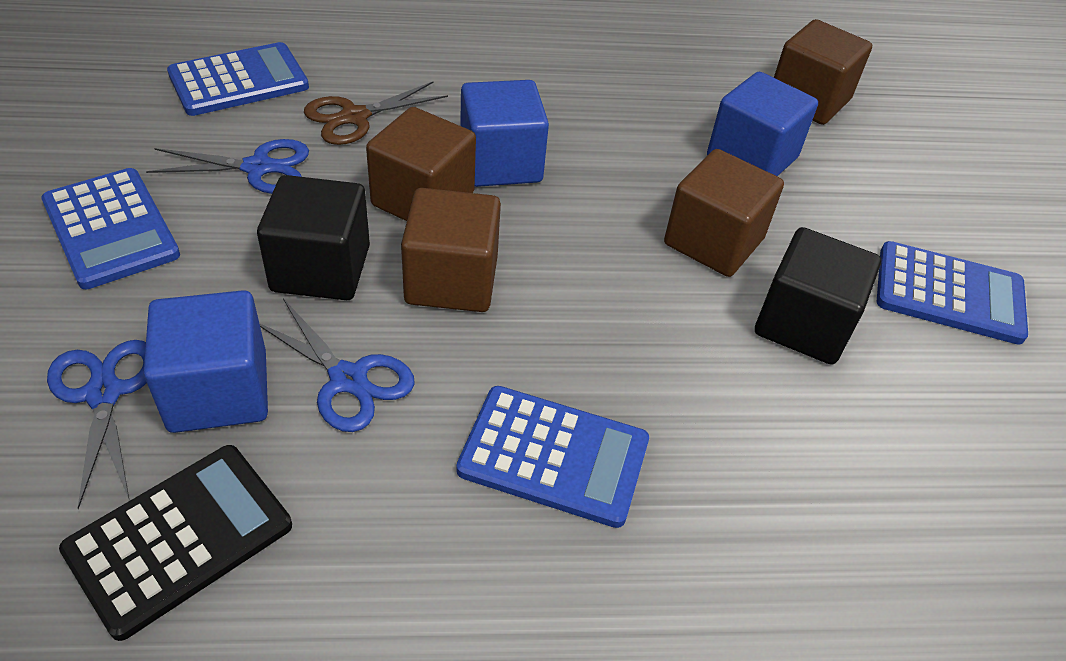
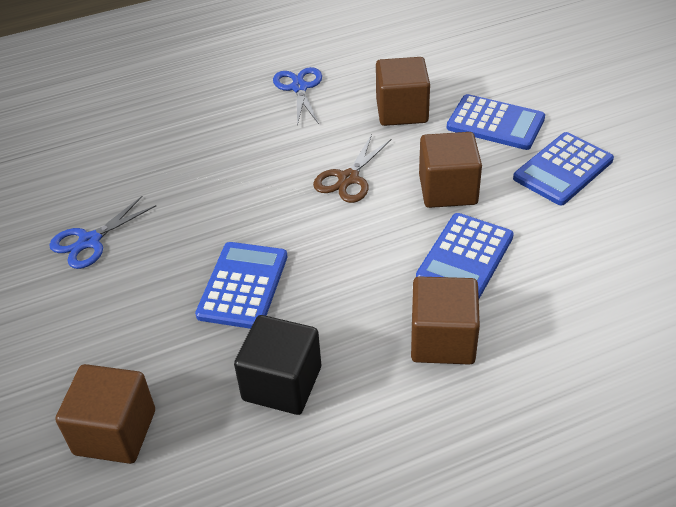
black calculator: 1 -> 0
black cube: 2 -> 1
blue cube: 3 -> 0
blue scissors: 3 -> 2

